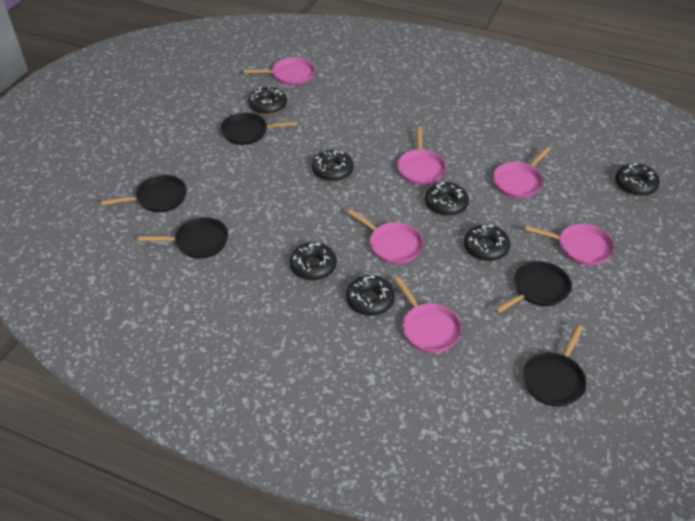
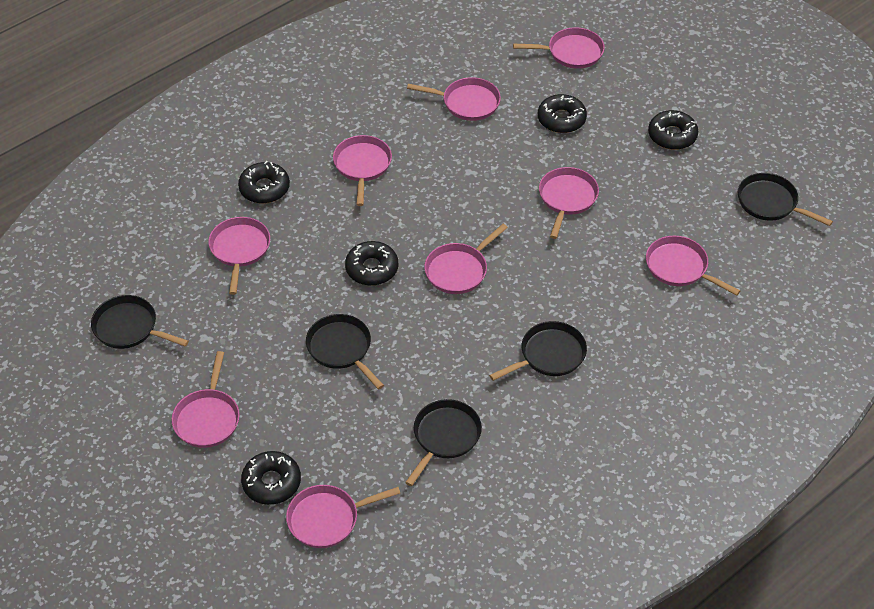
black donut: 7 -> 5
pink pan: 6 -> 9

